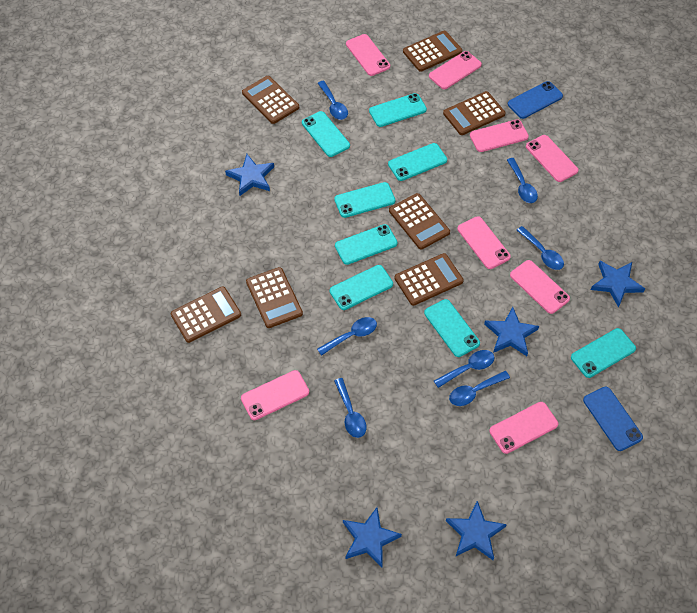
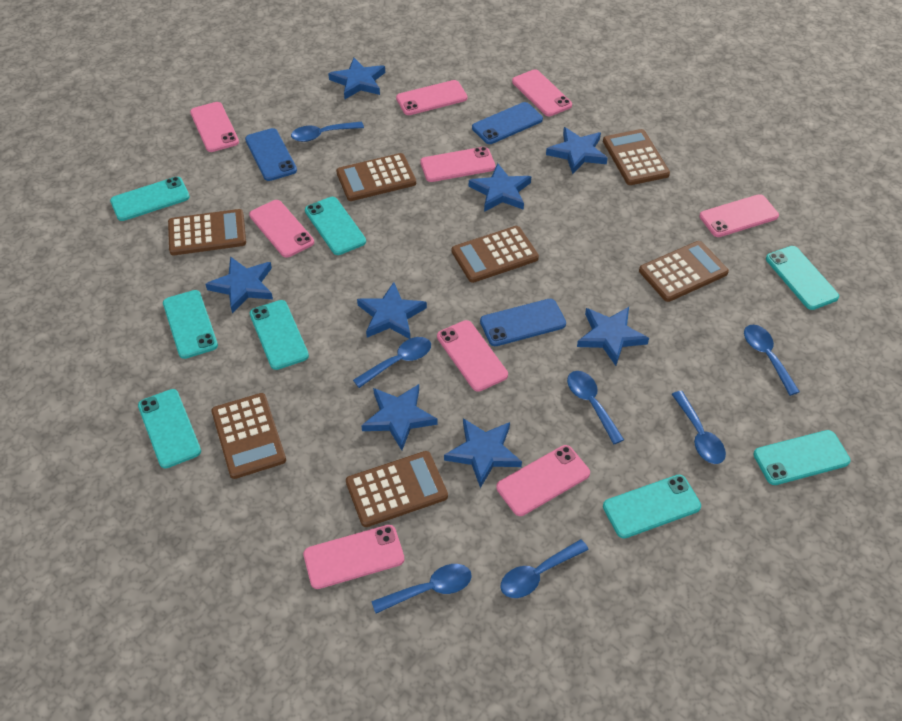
blue phone: 2 -> 3
blue star: 5 -> 8
pink phone: 8 -> 9

